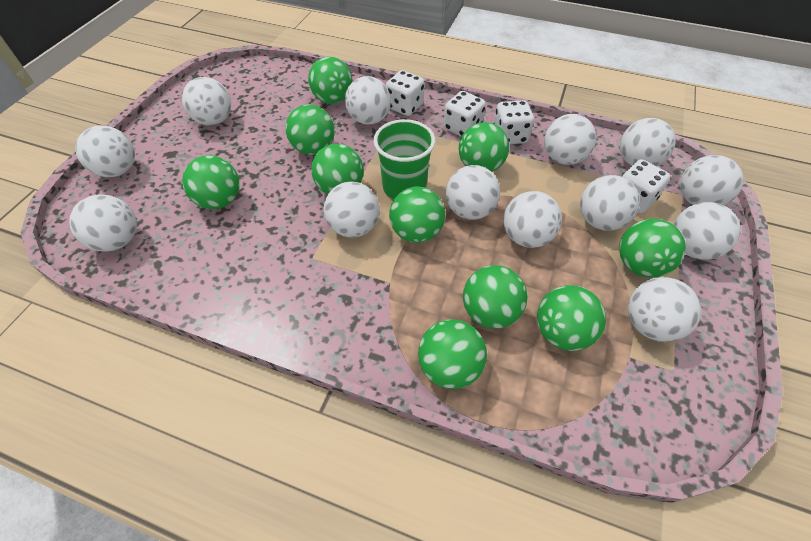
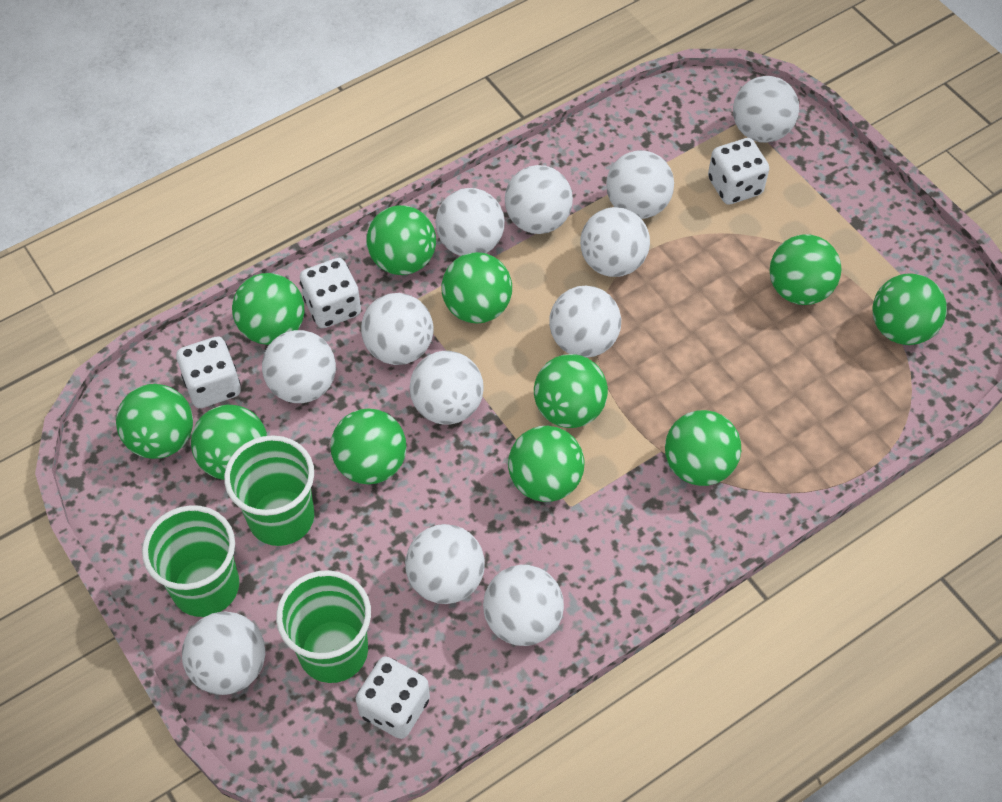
green ball: 10 -> 11
green cup: 1 -> 3
white ball: 13 -> 12

